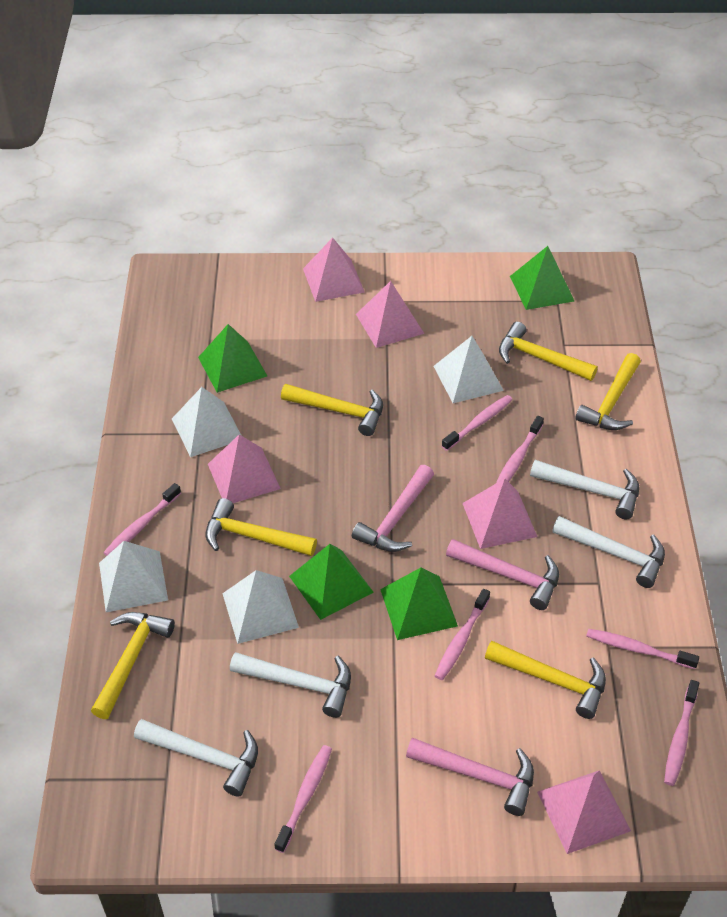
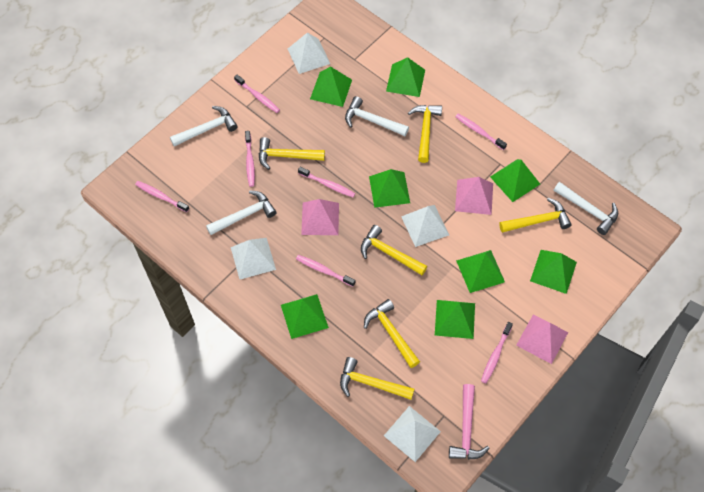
green pyramid: 4 -> 8
pink hammer: 3 -> 1
pink pyramid: 5 -> 3

